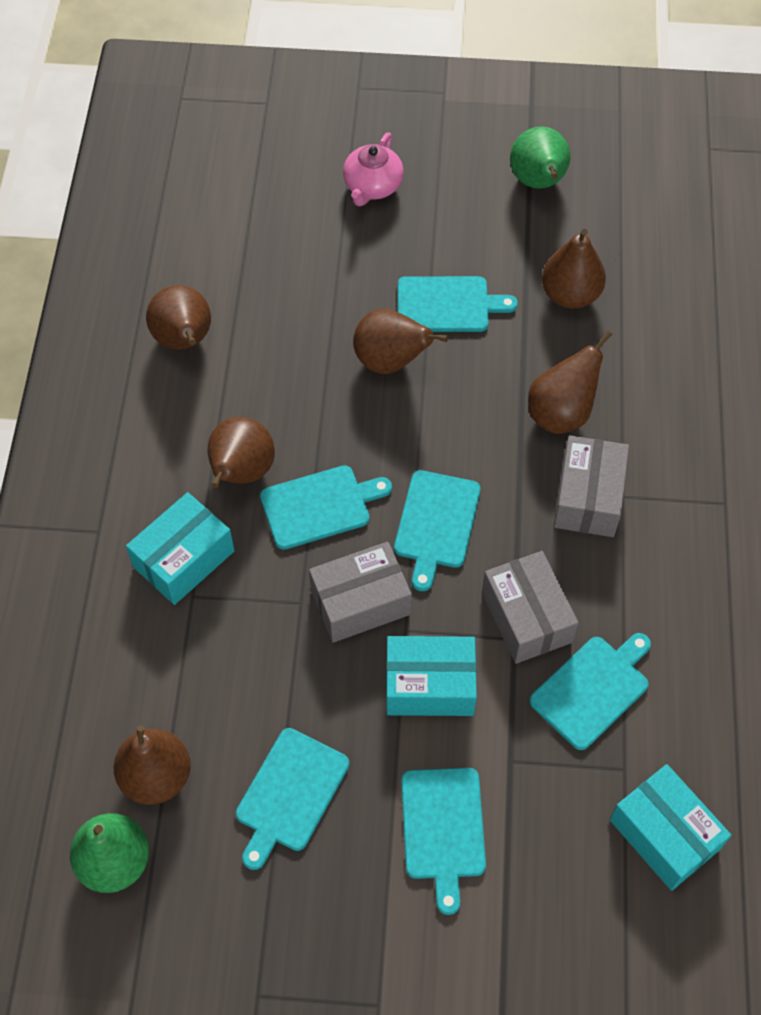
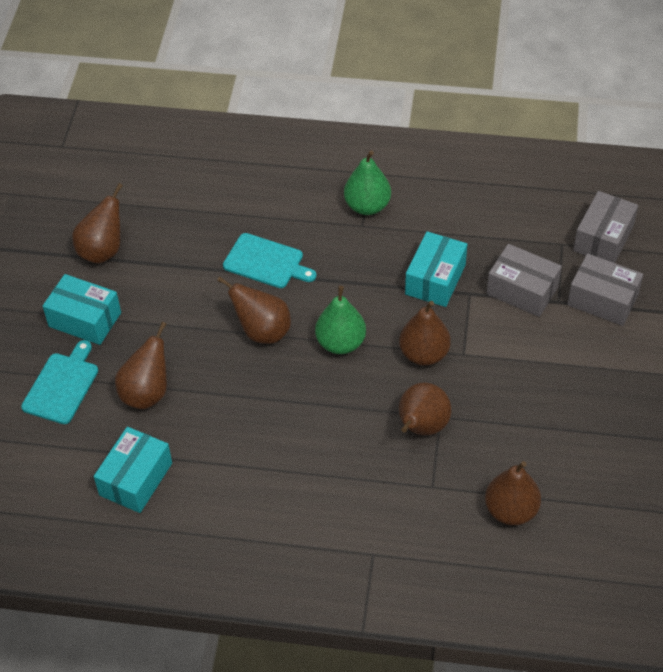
pink teapot: 1 -> 0
turquoise cutting board: 6 -> 2

